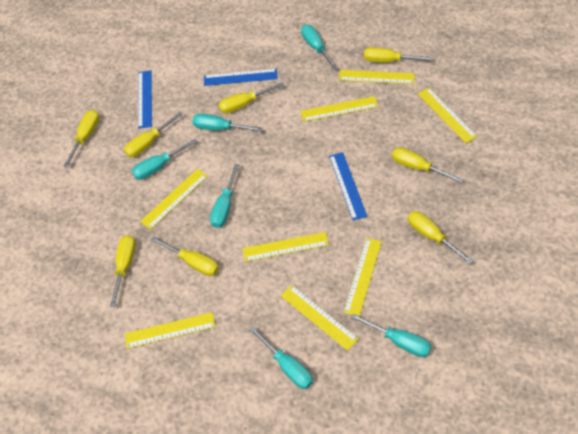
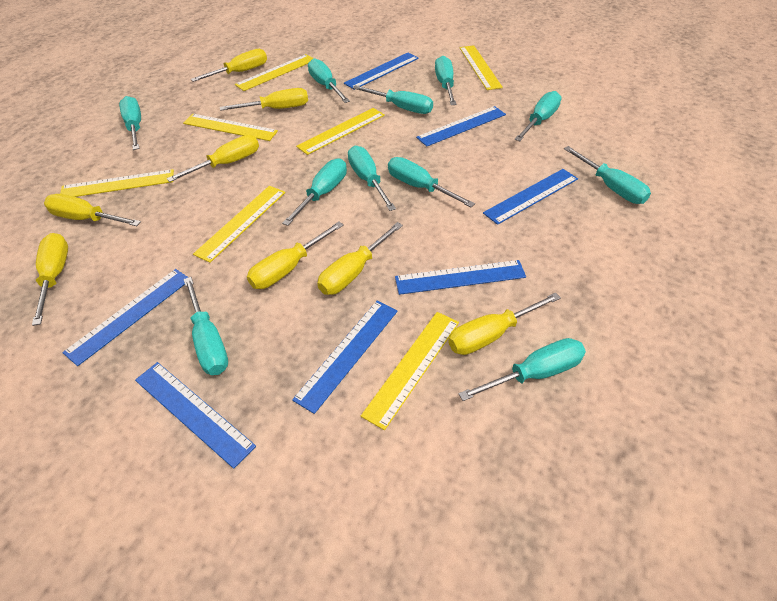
blue ruler: 3 -> 7
turquoise screwdriver: 6 -> 11
yellow ruler: 8 -> 7

